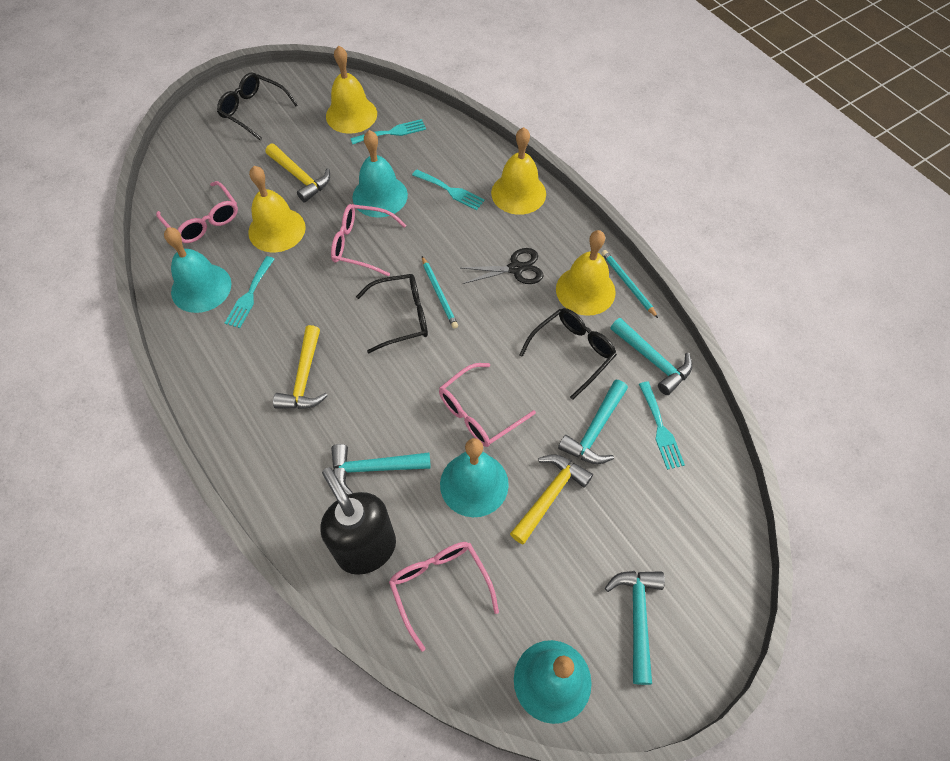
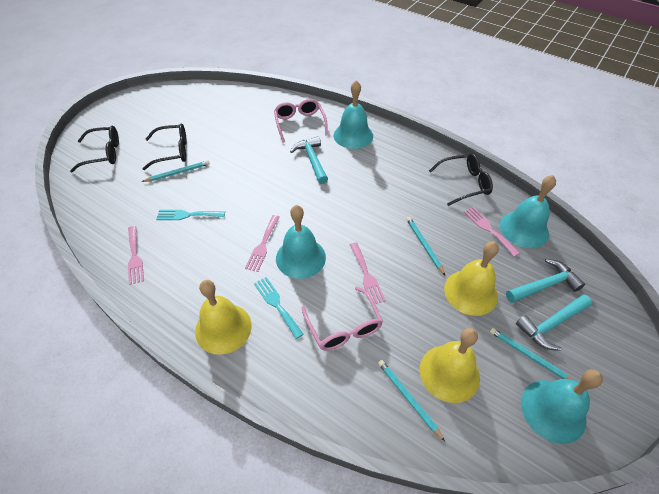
black scissors: 1 -> 0
black soap dispenser: 1 -> 0
pink fork: 0 -> 4
pink glasses: 4 -> 2
turquoise fork: 4 -> 2
turquoise hammer: 4 -> 3
turquoise pencil: 2 -> 4
yellow bell: 4 -> 3
yellow hammer: 3 -> 0

